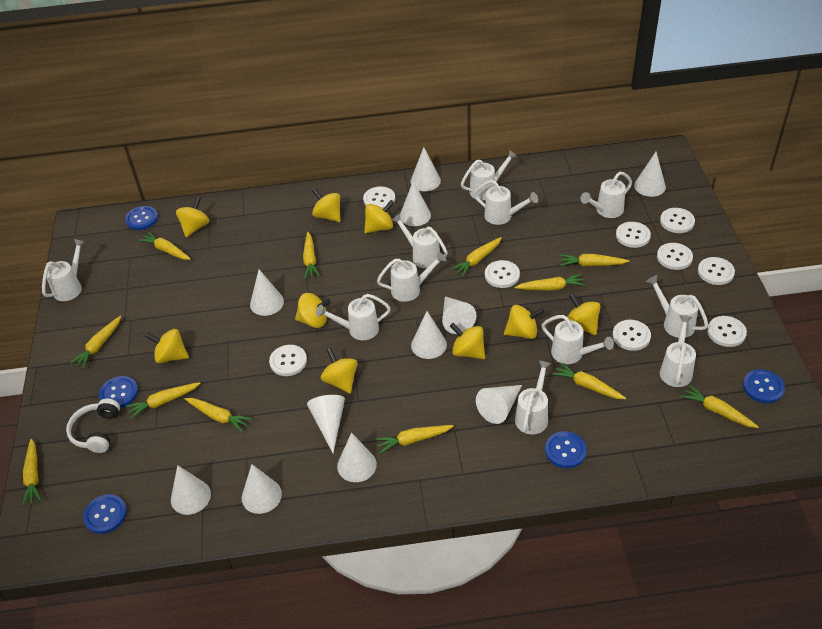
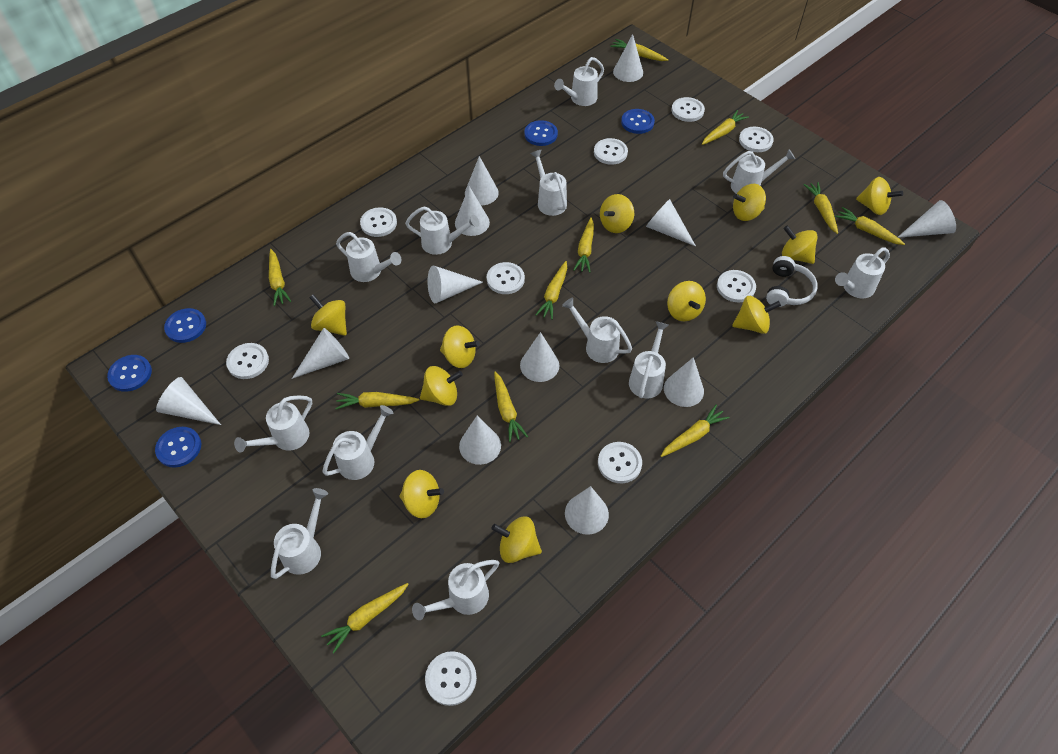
white cone: 11 -> 12
white watering can: 11 -> 12
yellow carrot: 12 -> 11
yellow spinning top: 9 -> 11

